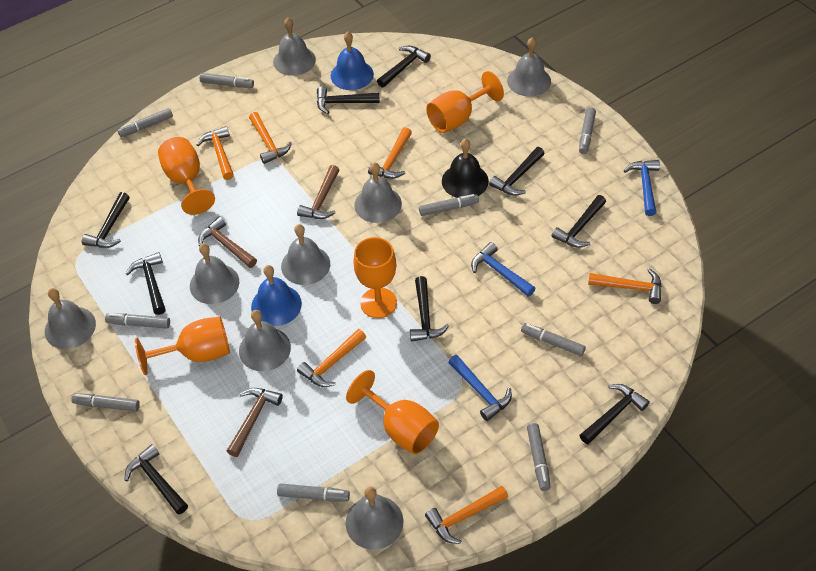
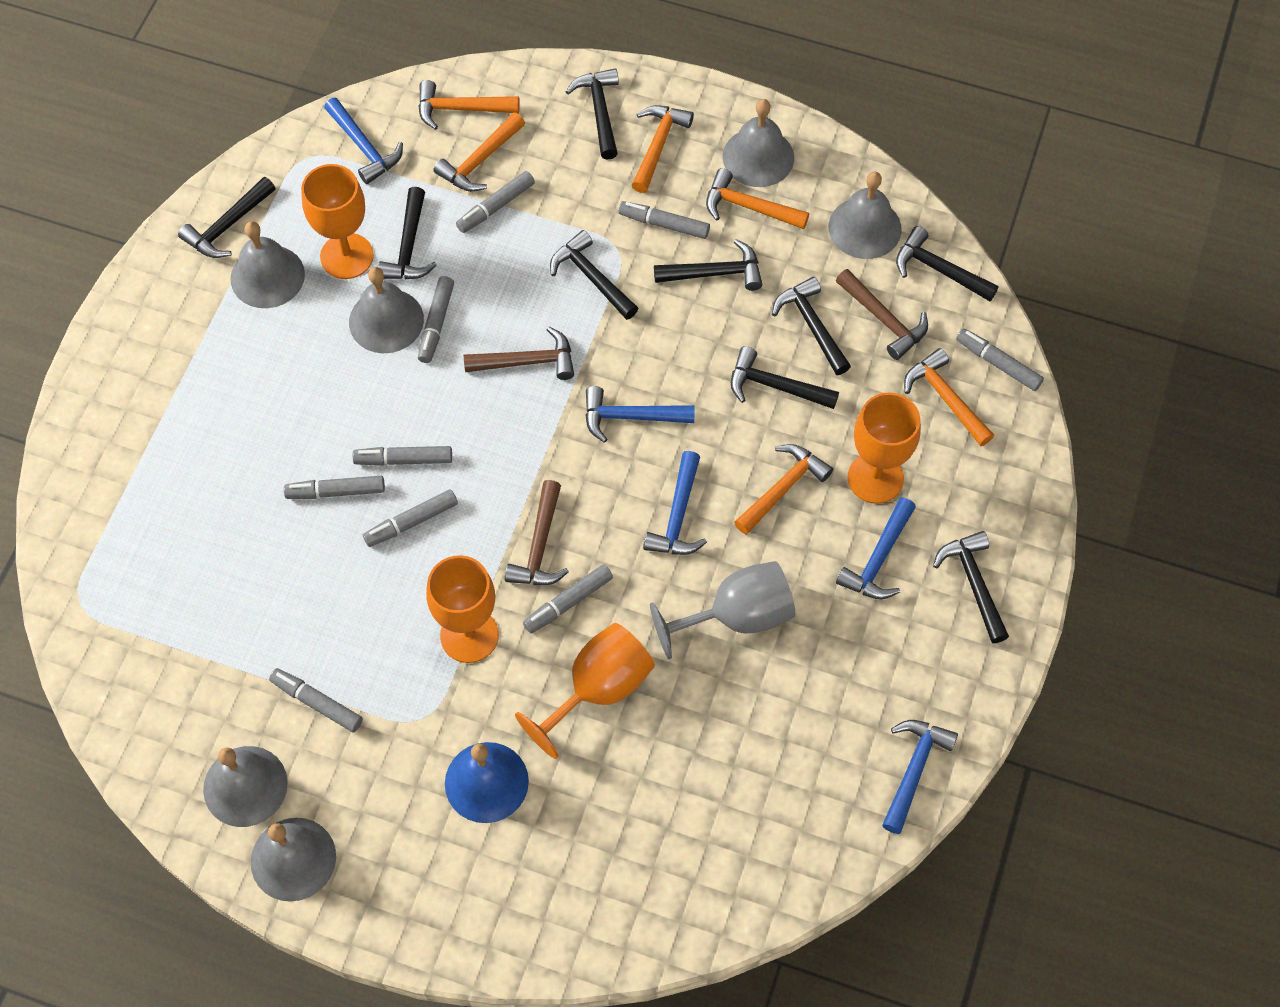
black bell: 1 -> 0
blue bell: 2 -> 1
blue hammer: 3 -> 5
grey bell: 8 -> 6
grey goblet: 0 -> 1
orange goblet: 5 -> 4

